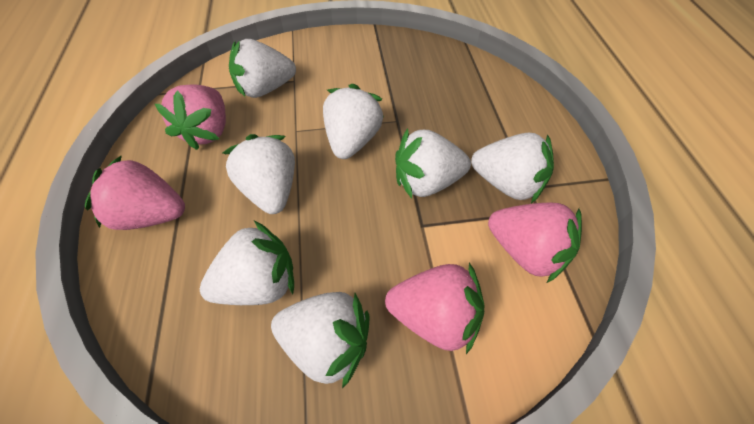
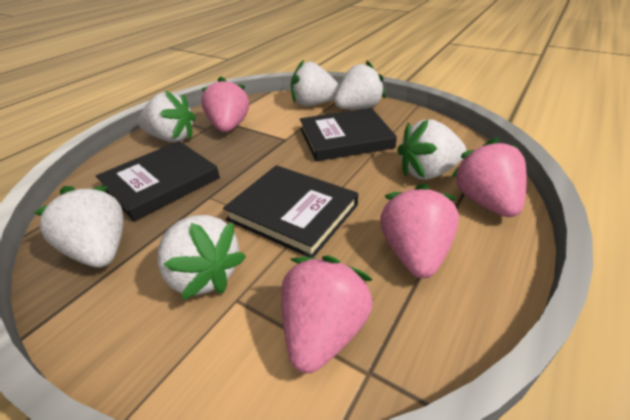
black book: 0 -> 3
white strawberry: 7 -> 6

